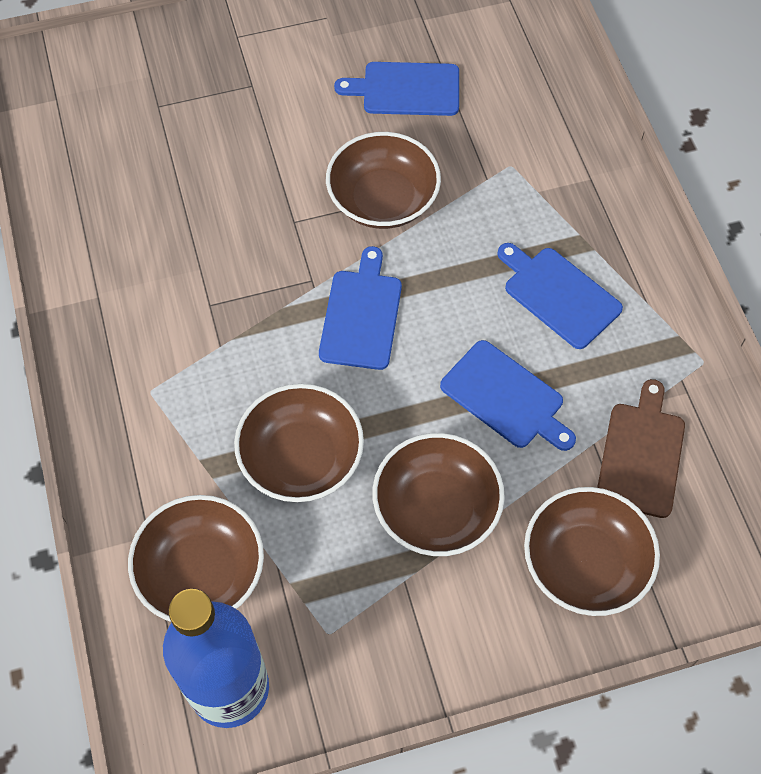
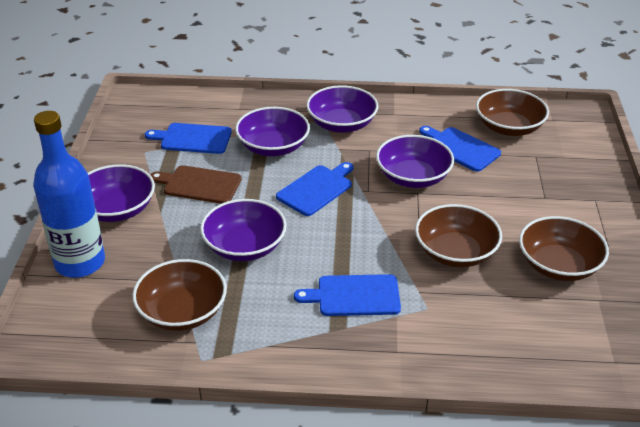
brown bowl: 5 -> 4
purple bowl: 0 -> 5

